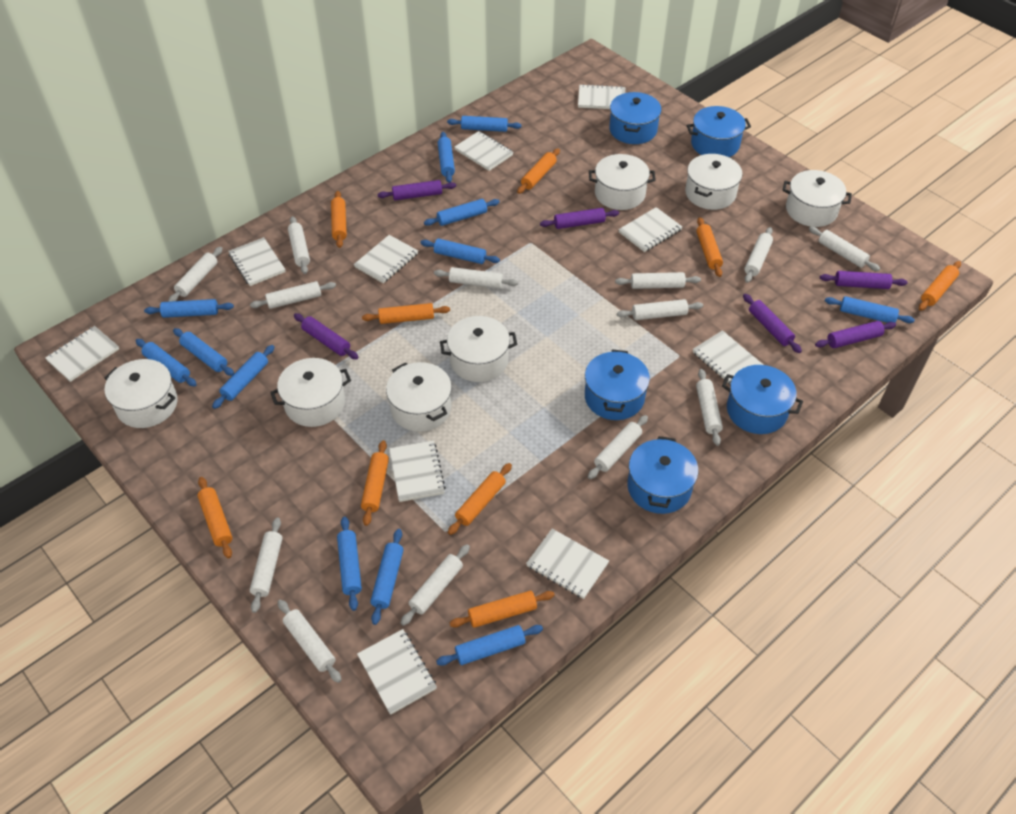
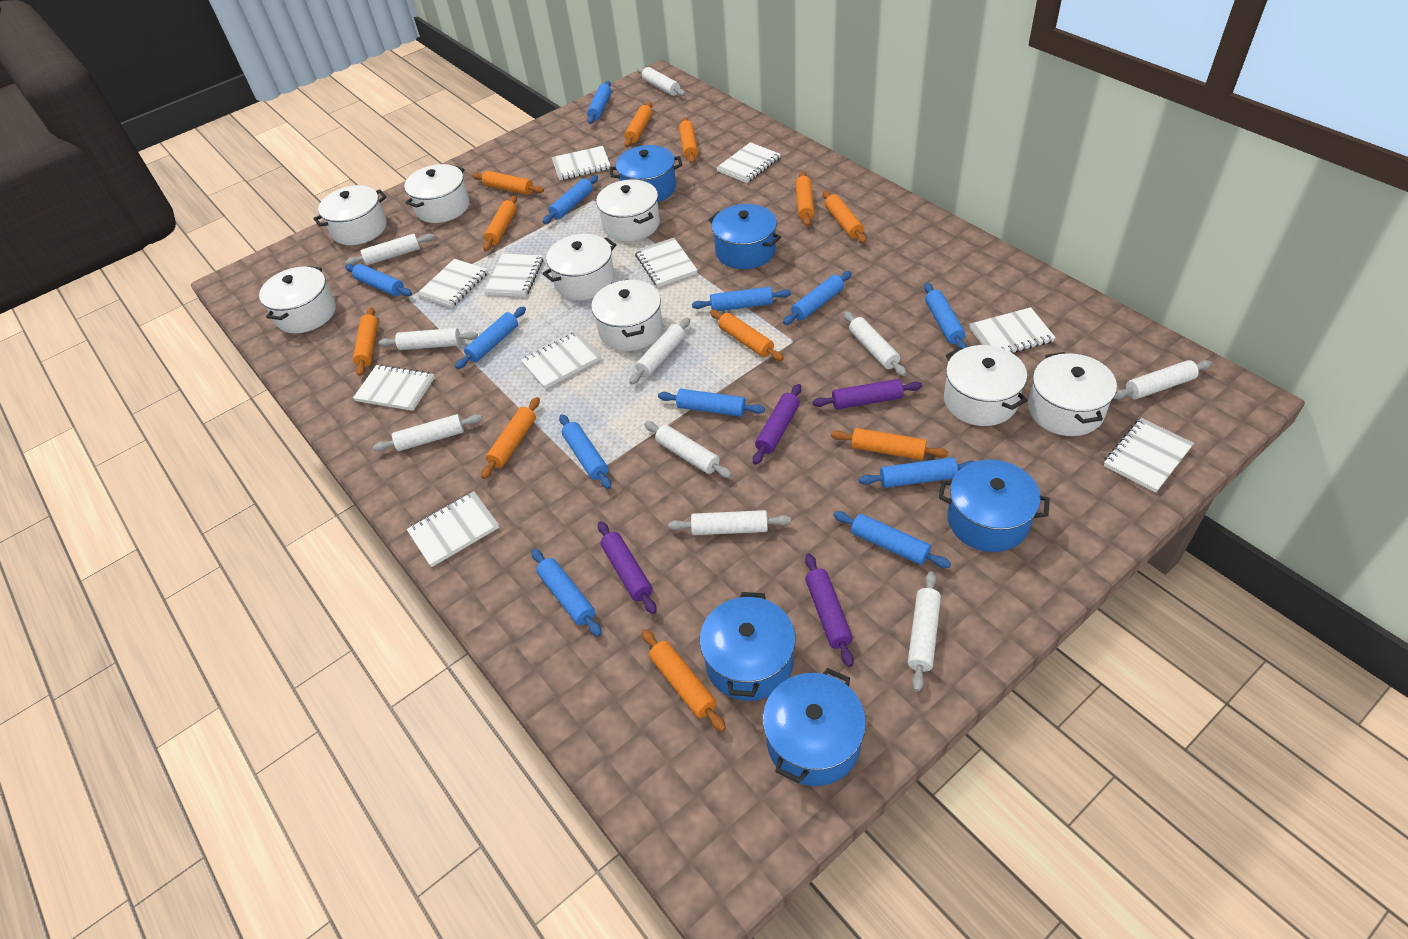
orange rolling pin: 9 -> 11
purple rolling pin: 6 -> 4
white pot: 7 -> 8
white rolling pin: 13 -> 10

